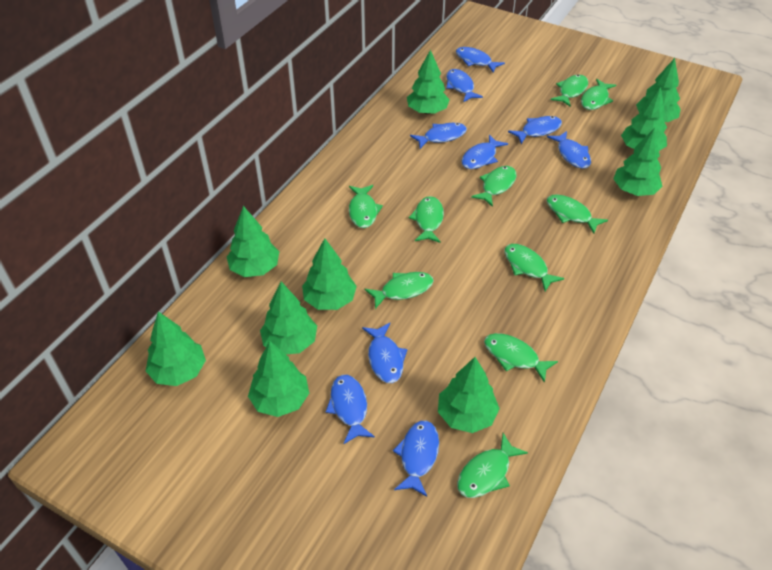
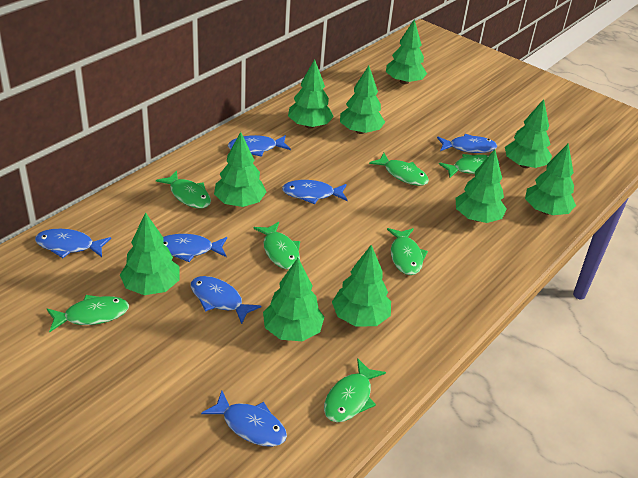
blue fish: 9 -> 7
green fish: 10 -> 7

